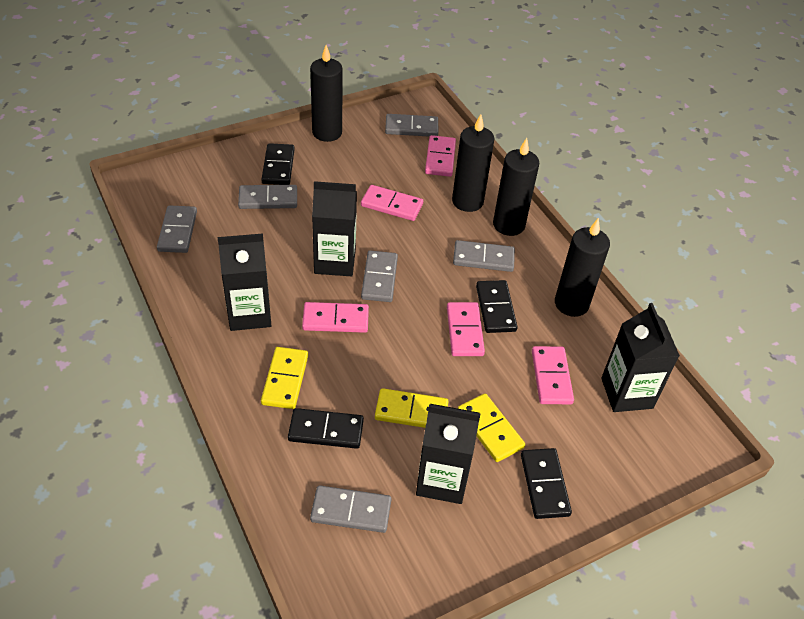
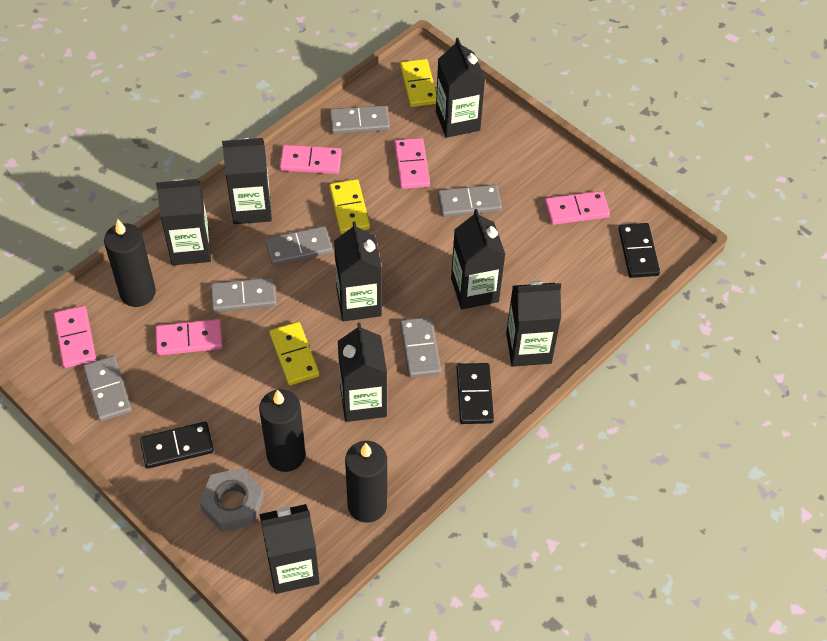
black candle: 4 -> 3
black carton: 4 -> 8
black domino: 4 -> 3
grey nut: 0 -> 1

